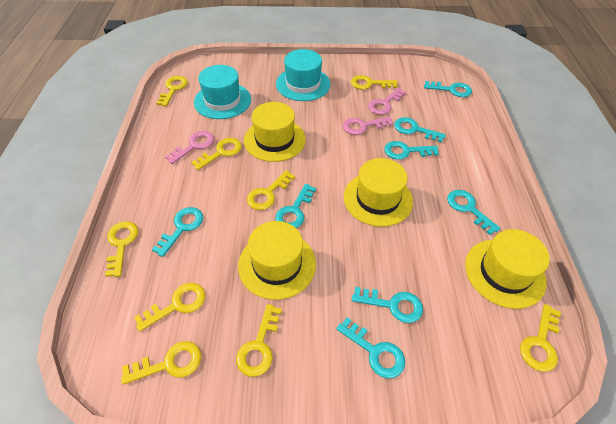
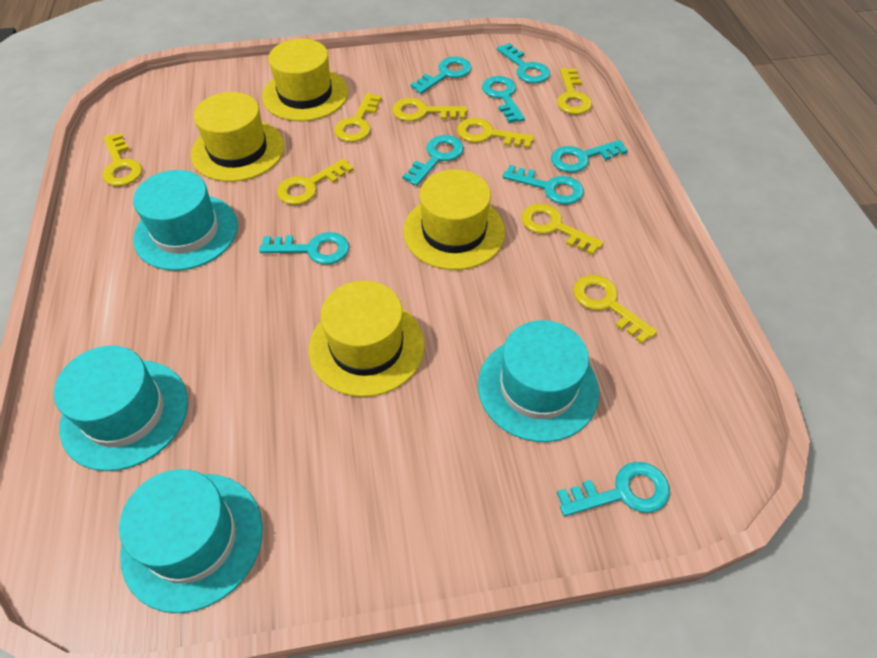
pink key: 3 -> 0
turquoise hat: 2 -> 4
yellow key: 9 -> 8

